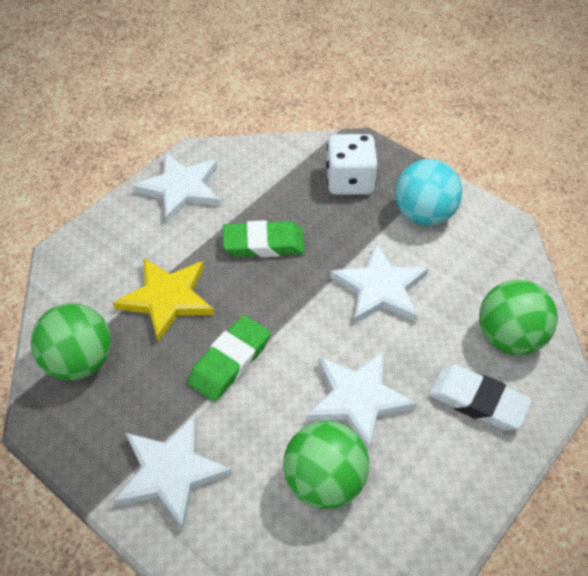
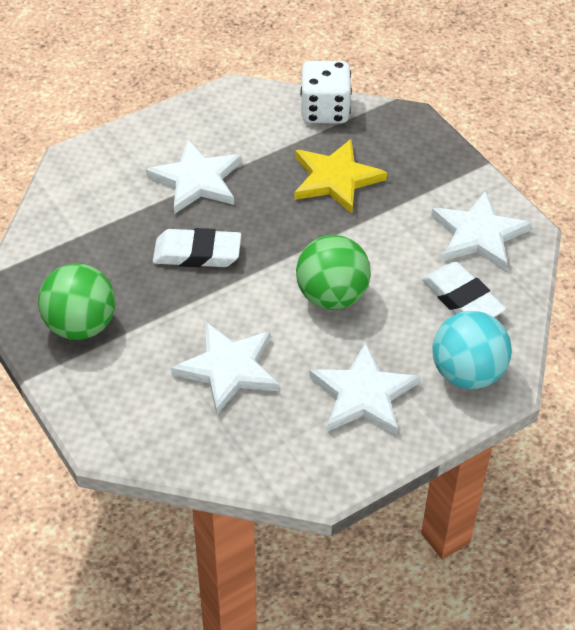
green ball: 3 -> 2
green eraser: 2 -> 0
white eraser: 1 -> 2

